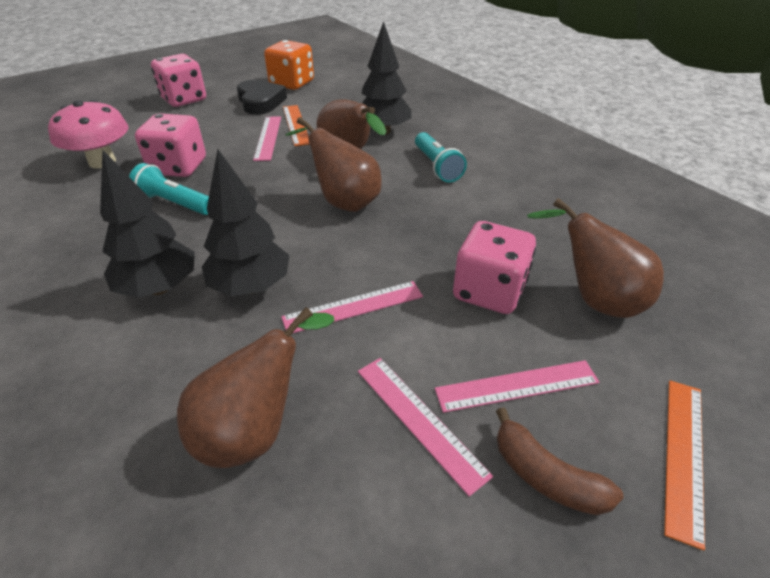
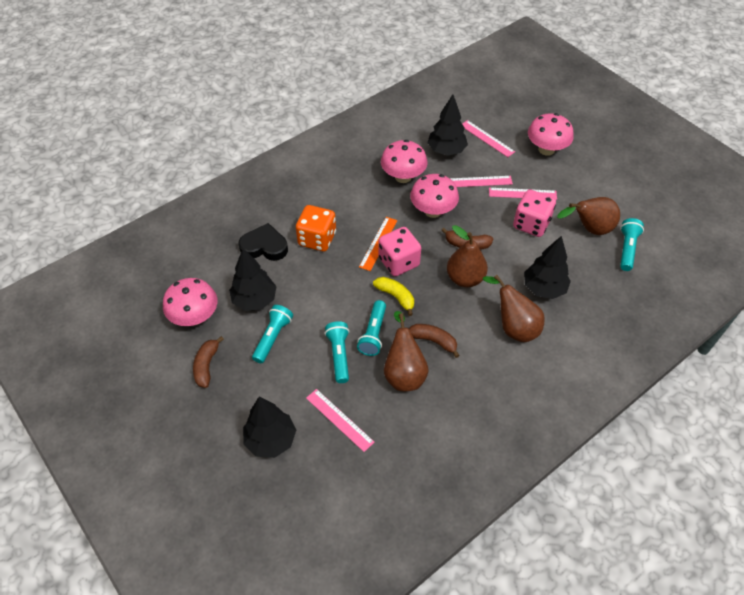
black tree: 3 -> 4
brown banana: 1 -> 3
orange ruler: 2 -> 1
pink dice: 3 -> 2
pink mushroom: 1 -> 4
turquoise flashlight: 2 -> 4
yellow banana: 0 -> 1

